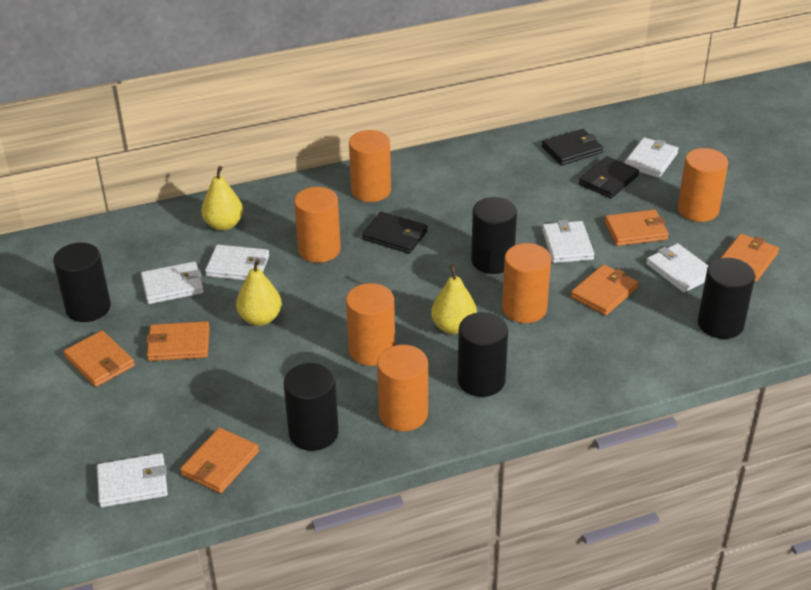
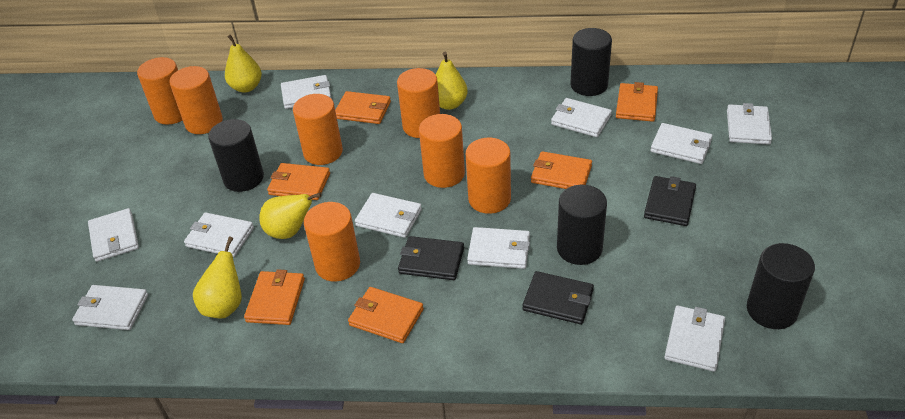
black cylinder: 5 -> 4
orange cylinder: 6 -> 7
white wallet: 6 -> 10
yellow pear: 3 -> 4

